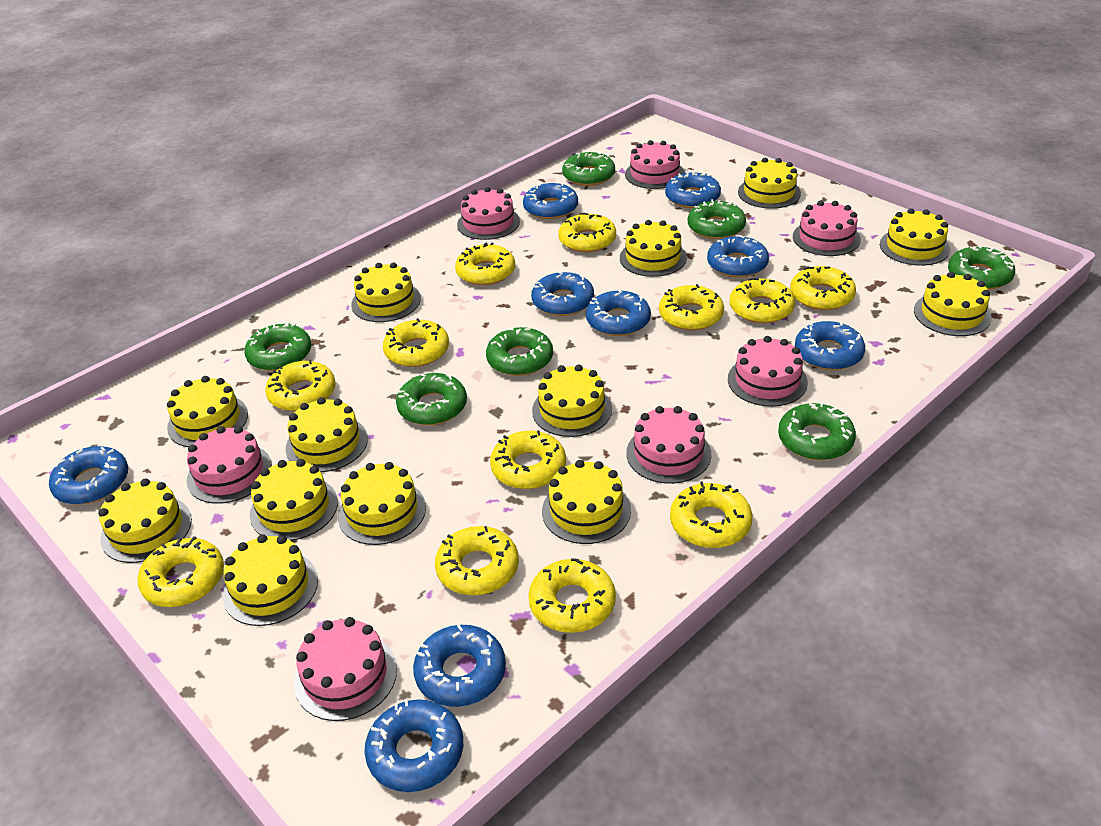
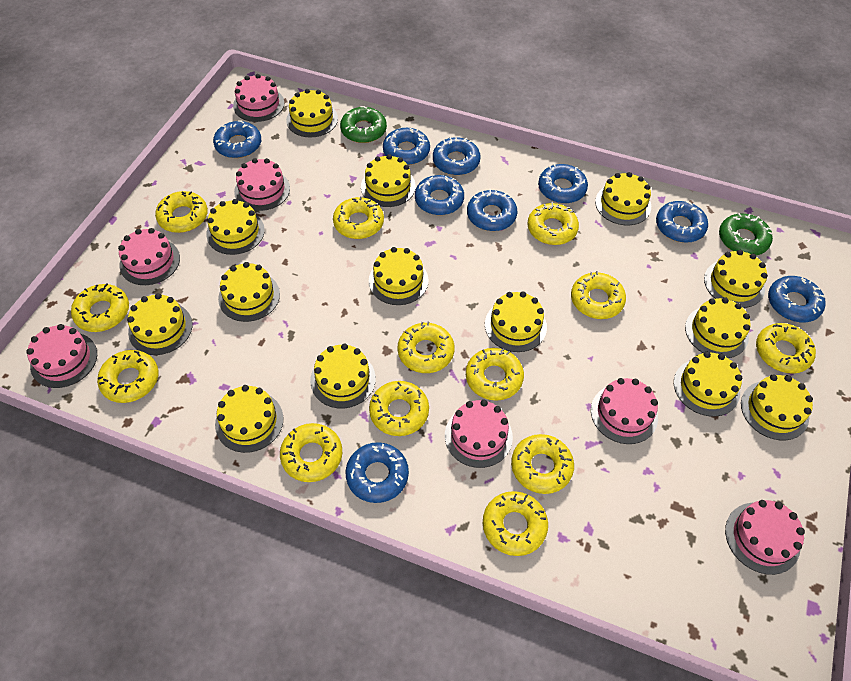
green donut: 7 -> 2
yellow cake: 13 -> 14
yellow donut: 12 -> 13

